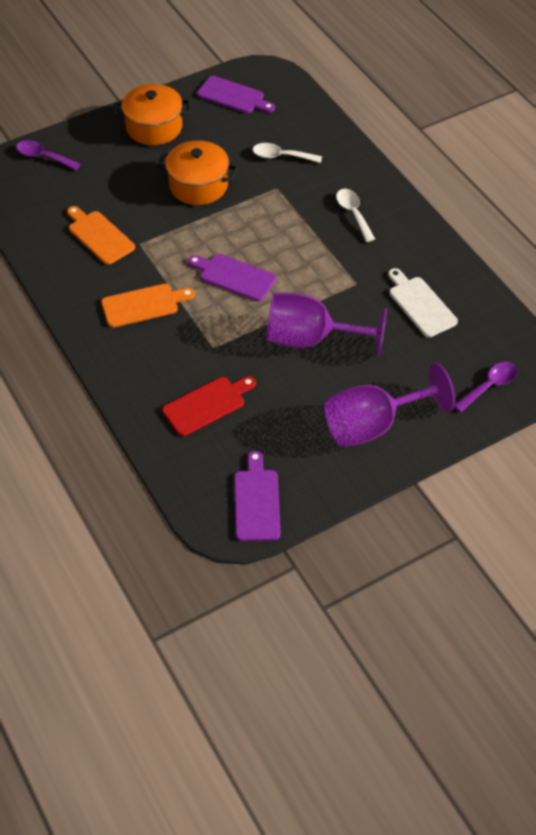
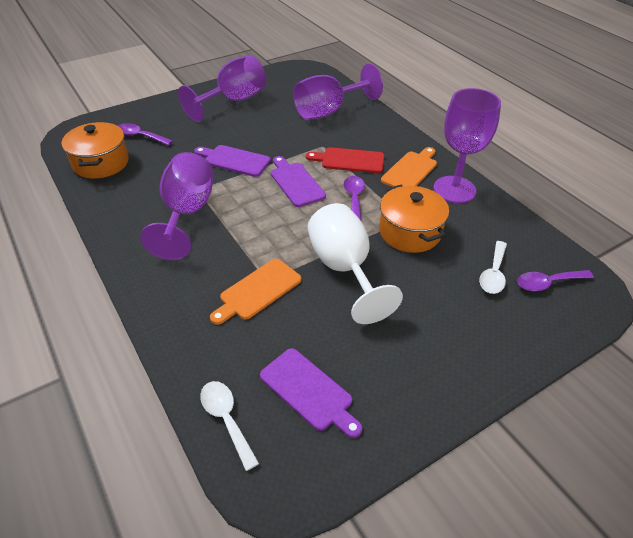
purple goblet: 2 -> 4
purple spoon: 2 -> 3
white cutting board: 1 -> 0
white goblet: 0 -> 1

